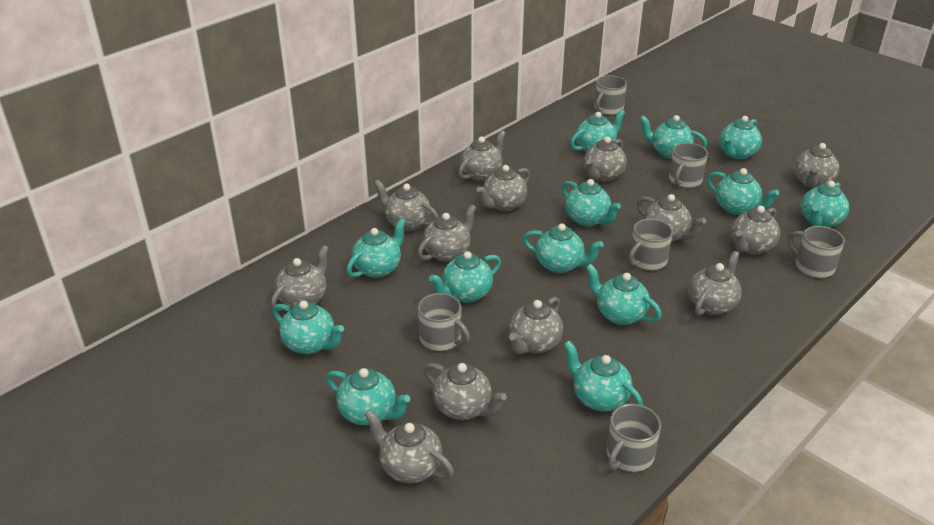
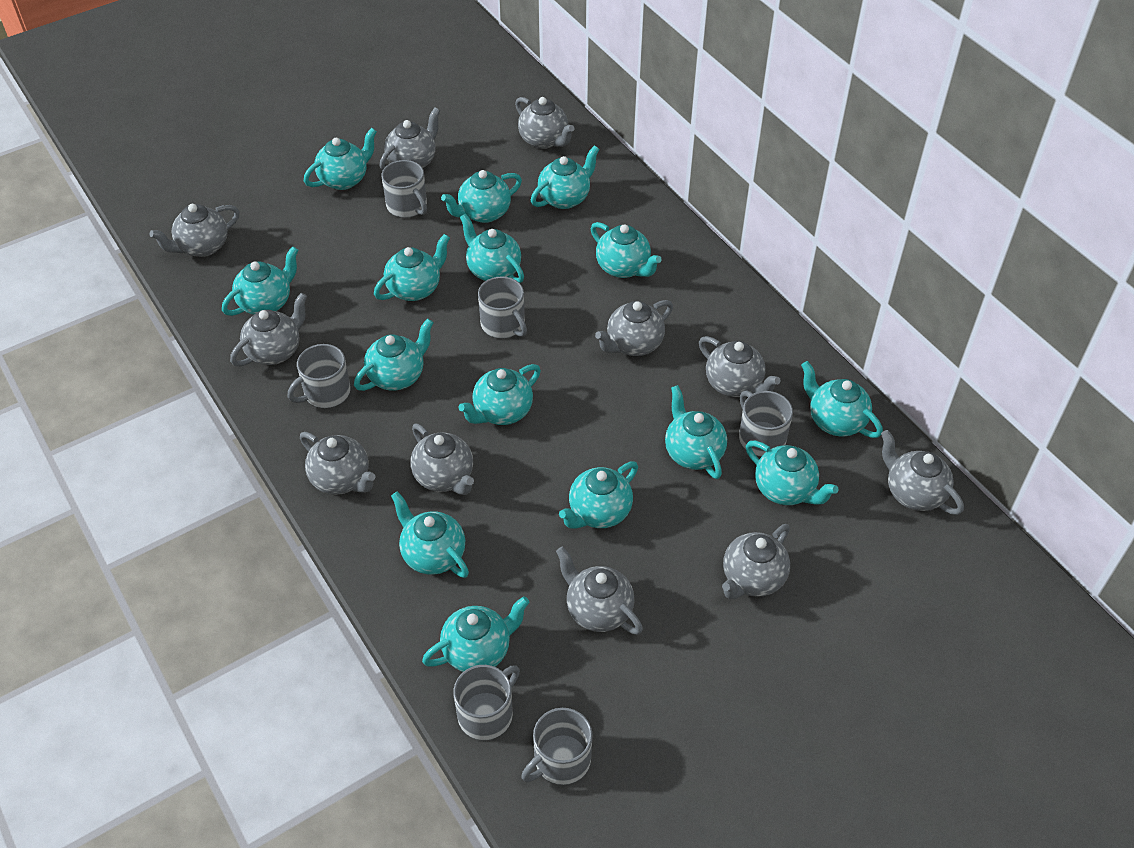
grey teapot: 13 -> 11
turquoise teapot: 13 -> 15

